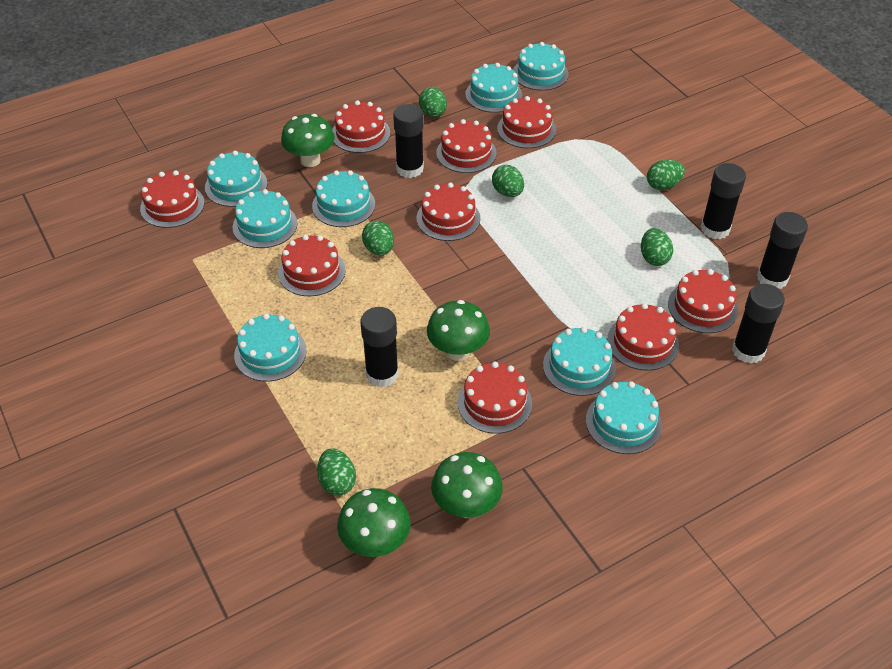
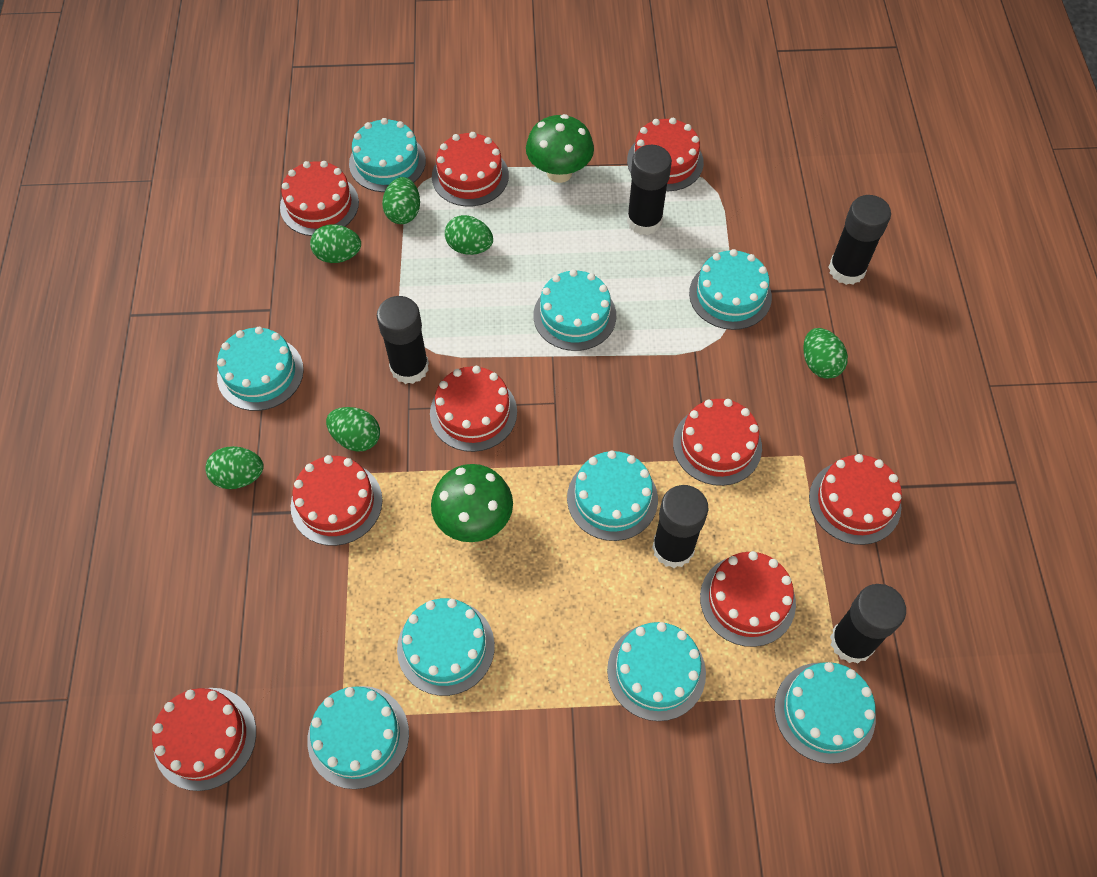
green mushroom: 4 -> 2
turquoise cake: 8 -> 9

